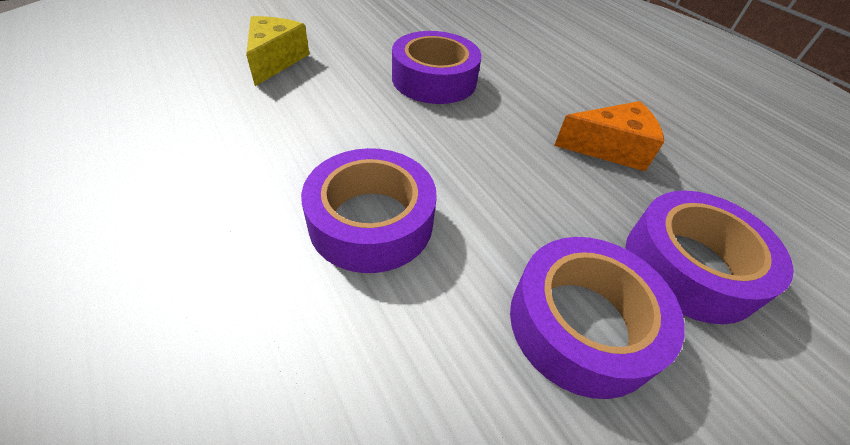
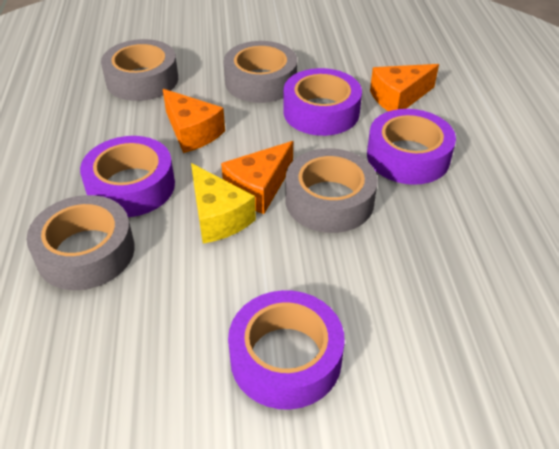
grey tape: 0 -> 4
orange cheese: 1 -> 3

